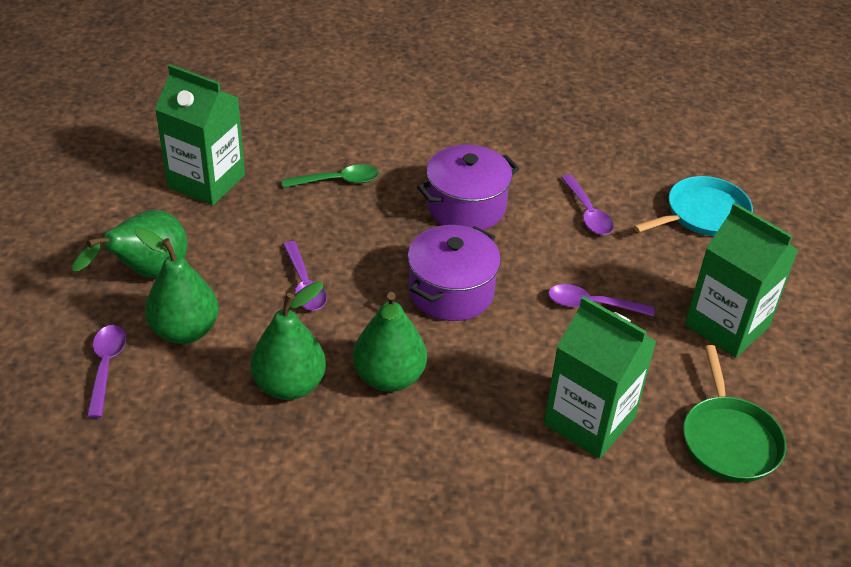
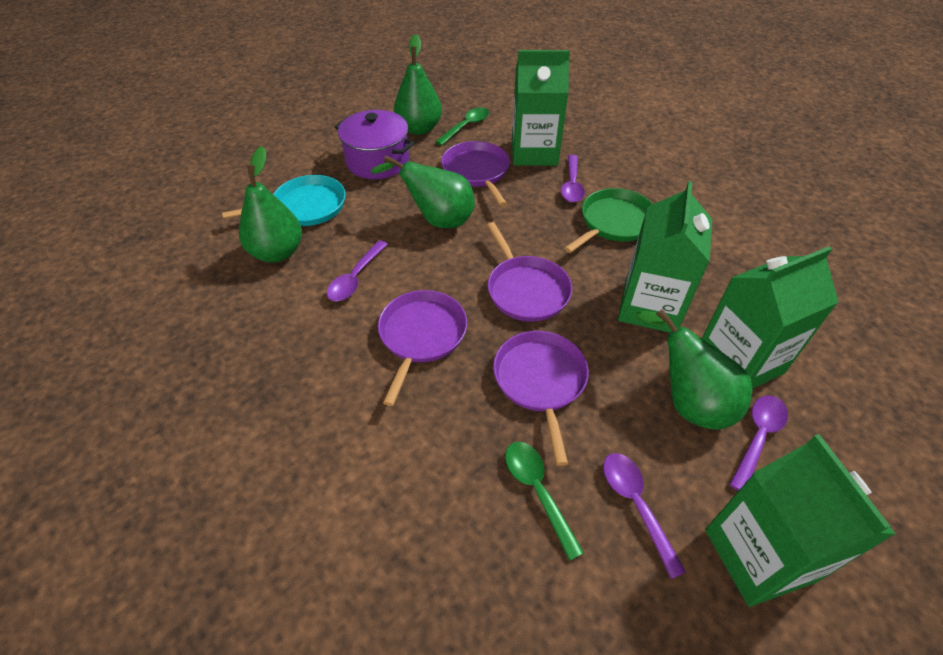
green carton: 3 -> 4
green spoon: 1 -> 2
purple pan: 0 -> 4
purple pot: 2 -> 1

